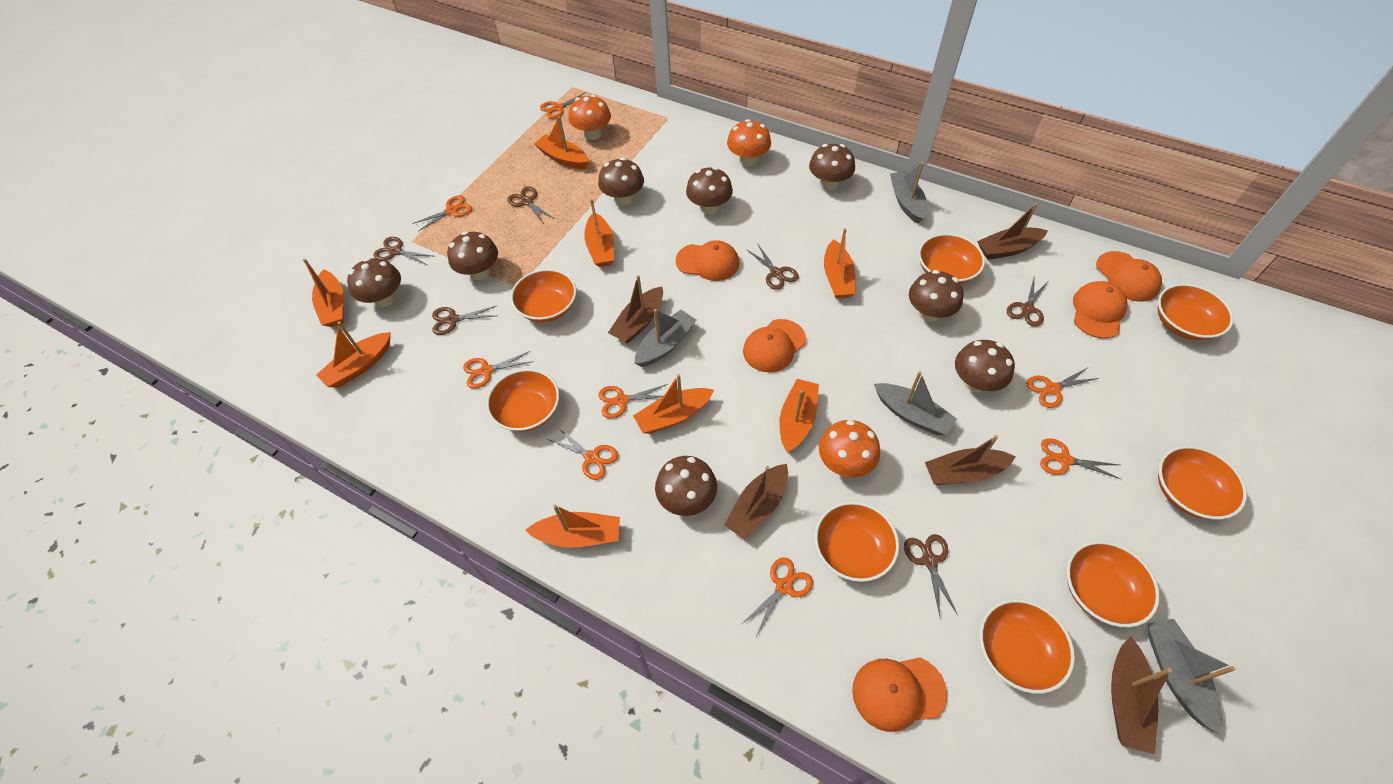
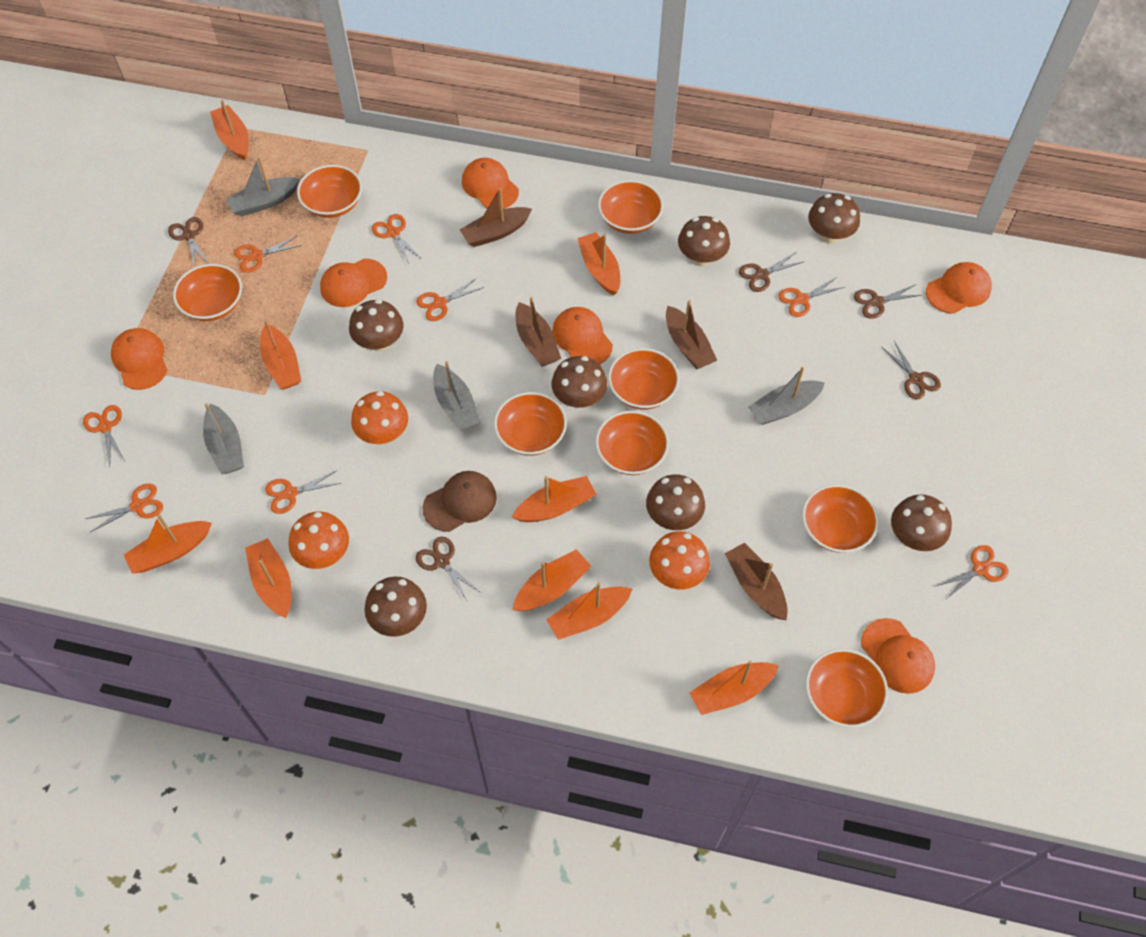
brown boat: 5 -> 4
brown cap: 0 -> 1
brown mushroom: 8 -> 7
brown scissors: 6 -> 5
orange boat: 8 -> 9
orange cap: 5 -> 6

